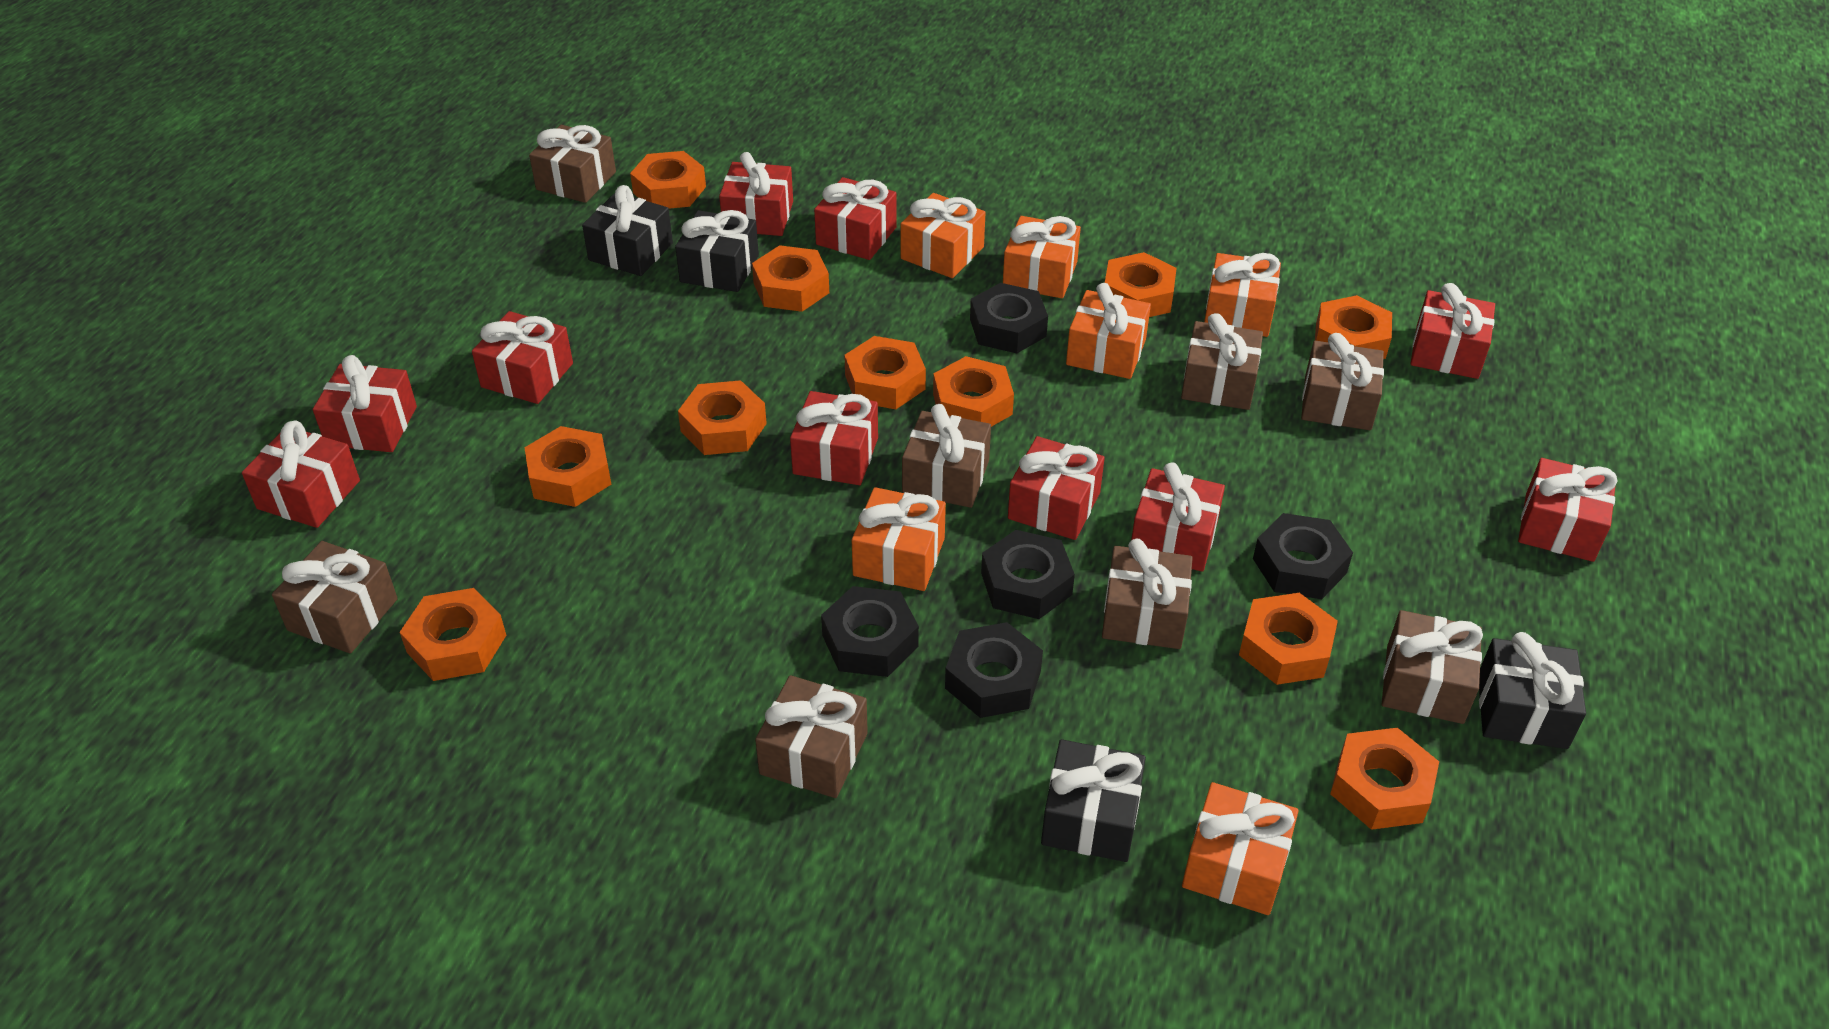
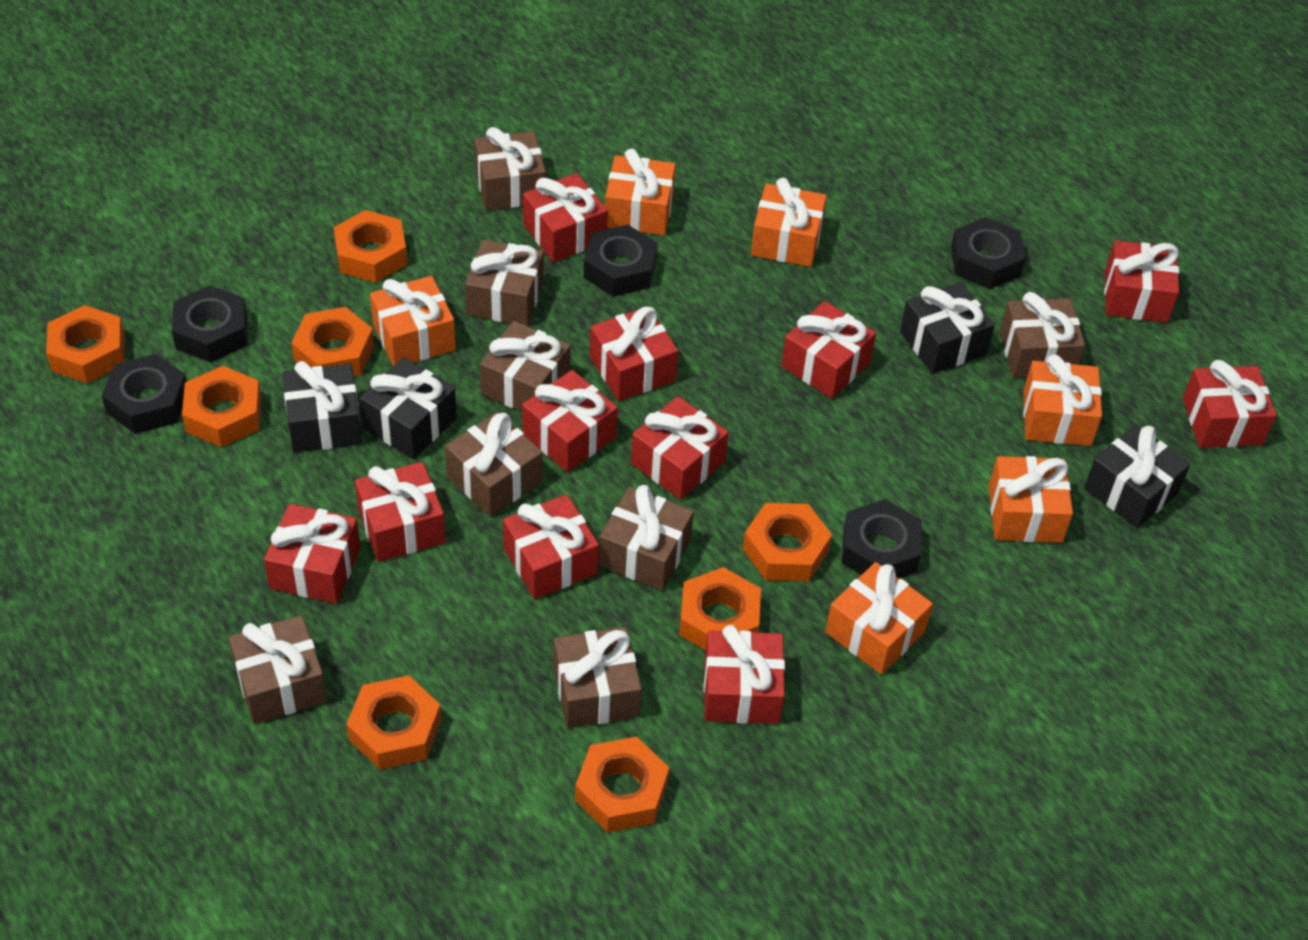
orange nut: 11 -> 8
red gift: 10 -> 11

